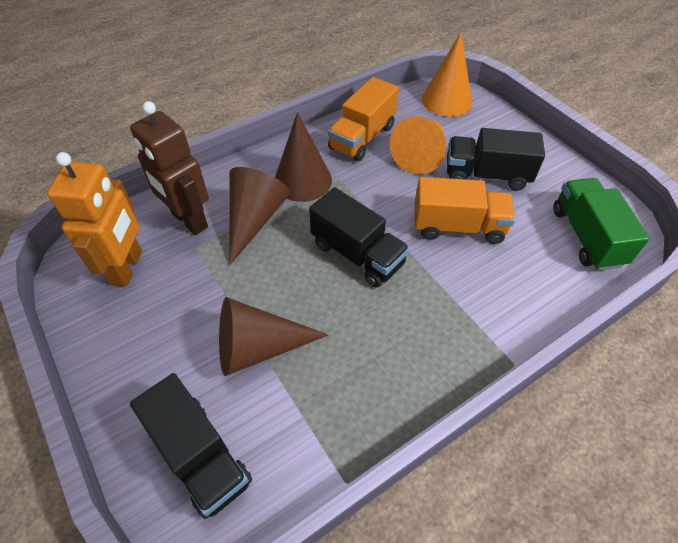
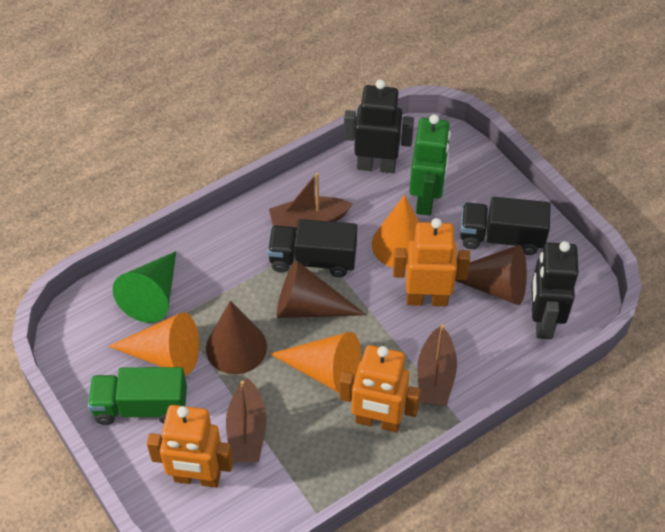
black robot: 0 -> 2
black truck: 3 -> 2
brown boat: 0 -> 3
brown robot: 1 -> 0
green cone: 0 -> 1
green robot: 0 -> 1
orange cone: 2 -> 3
orange robot: 1 -> 3
orange truck: 2 -> 0

